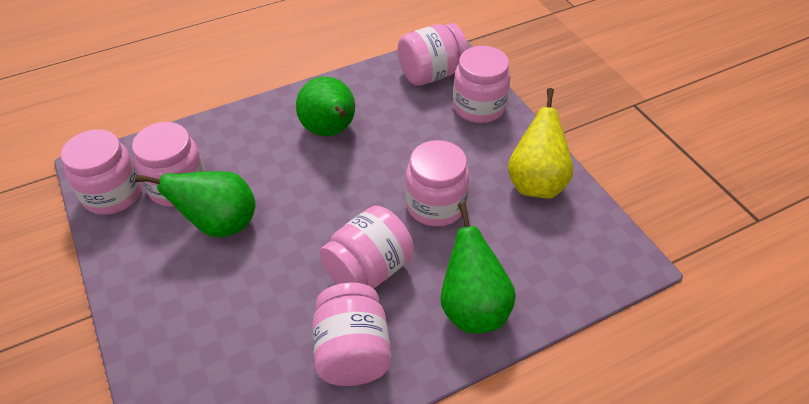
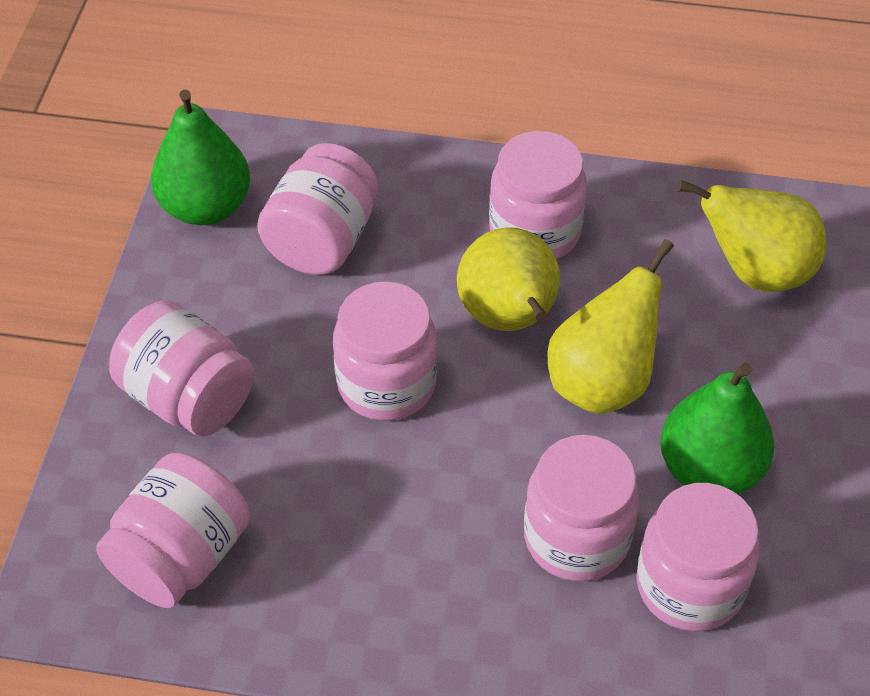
green pear: 3 -> 2
yellow pear: 1 -> 3

